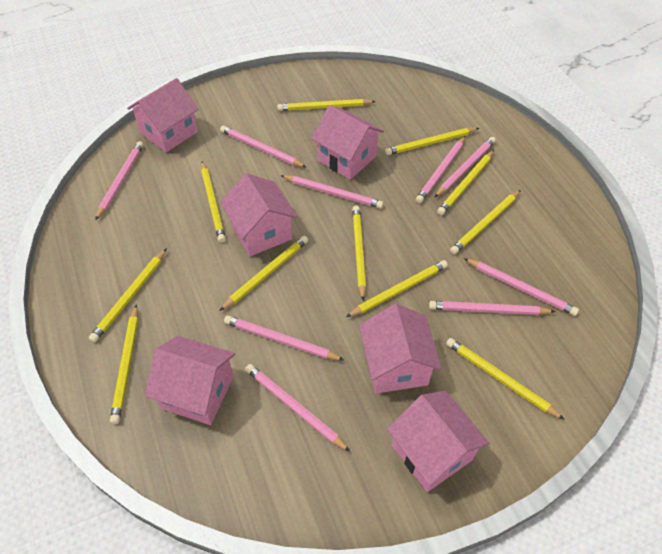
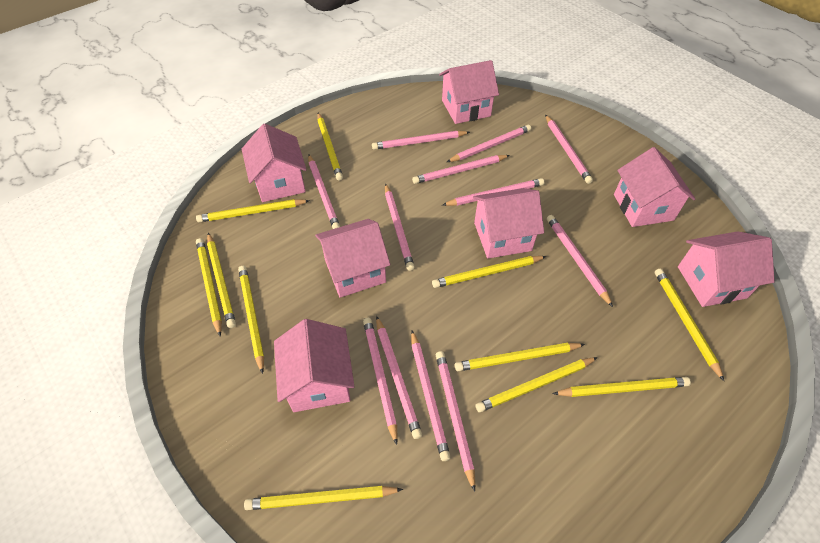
pink house: 6 -> 7
pink pencil: 9 -> 12

